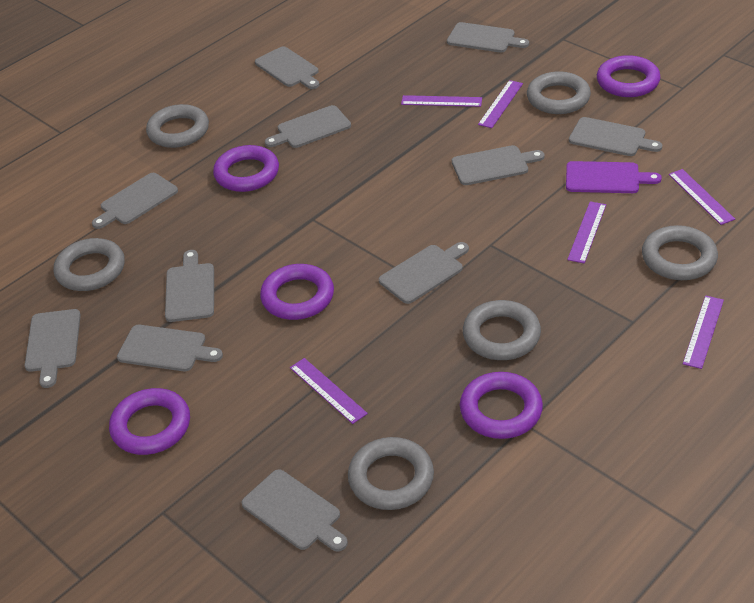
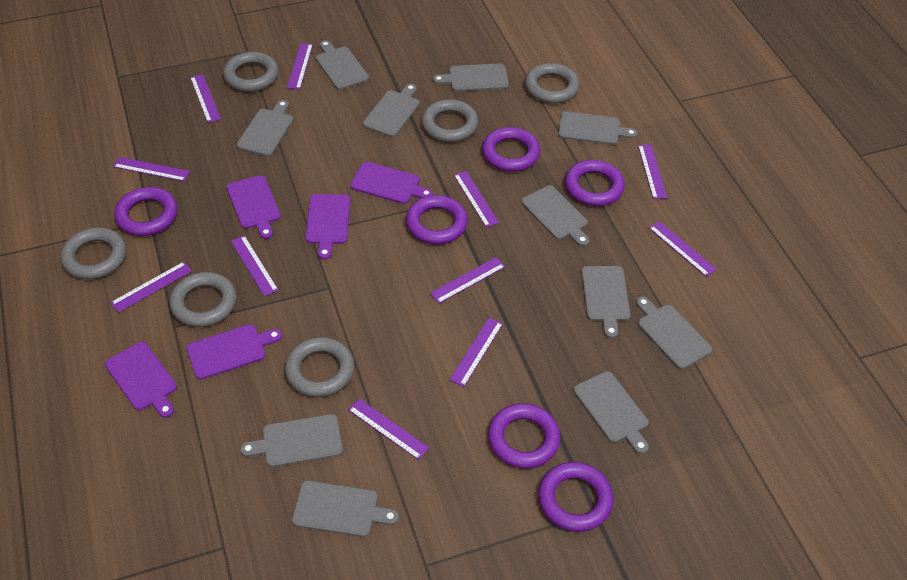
purple cutting board: 1 -> 5
purple ring: 5 -> 6
purple ruler: 6 -> 11

